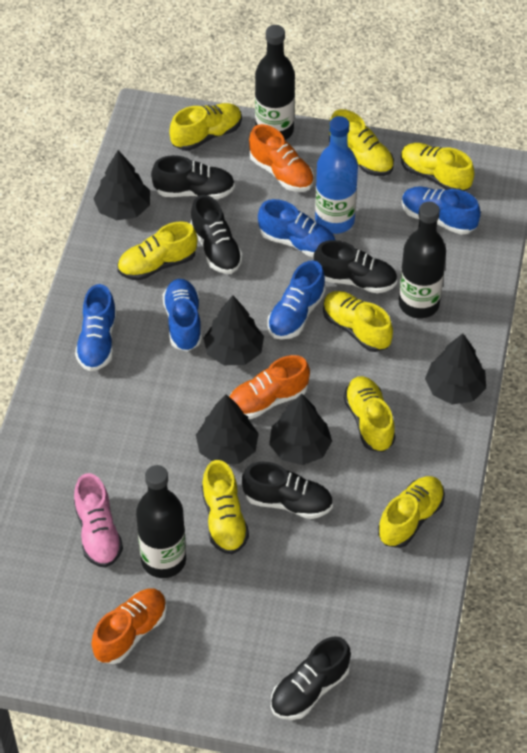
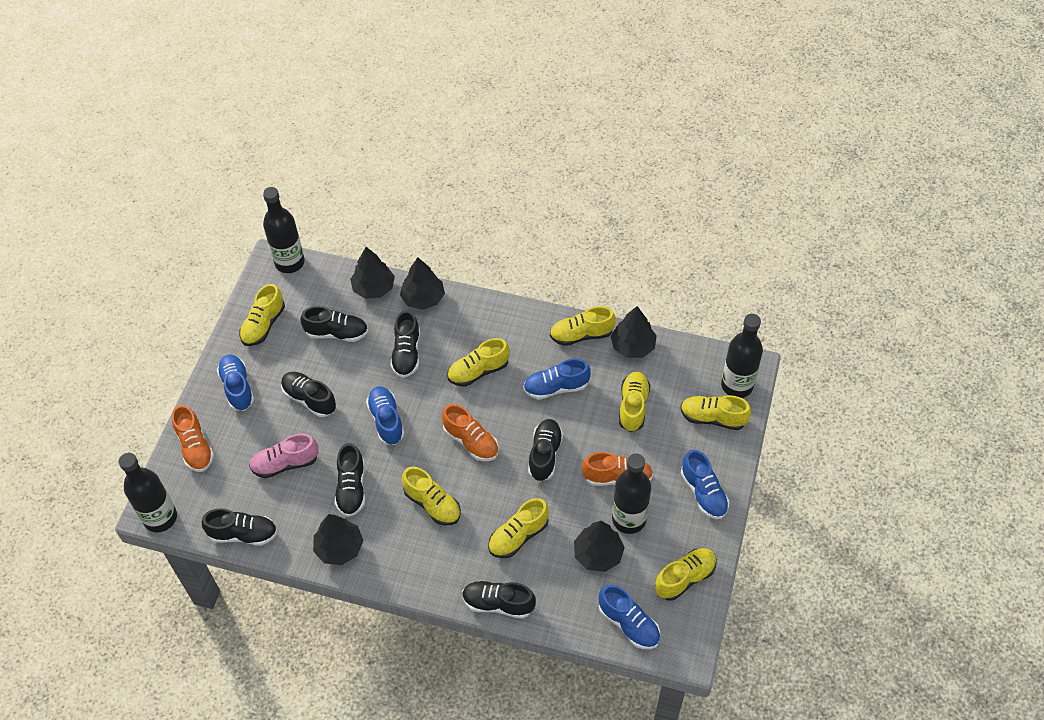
black bottle: 3 -> 4
black shoe: 5 -> 7
blue bottle: 1 -> 0

